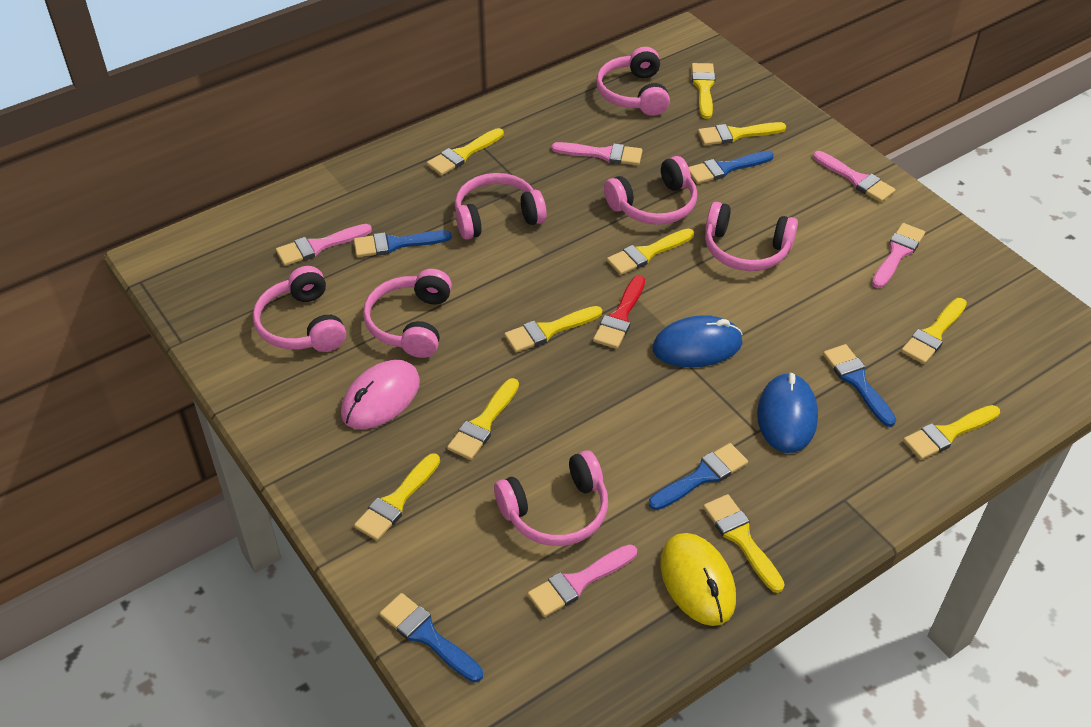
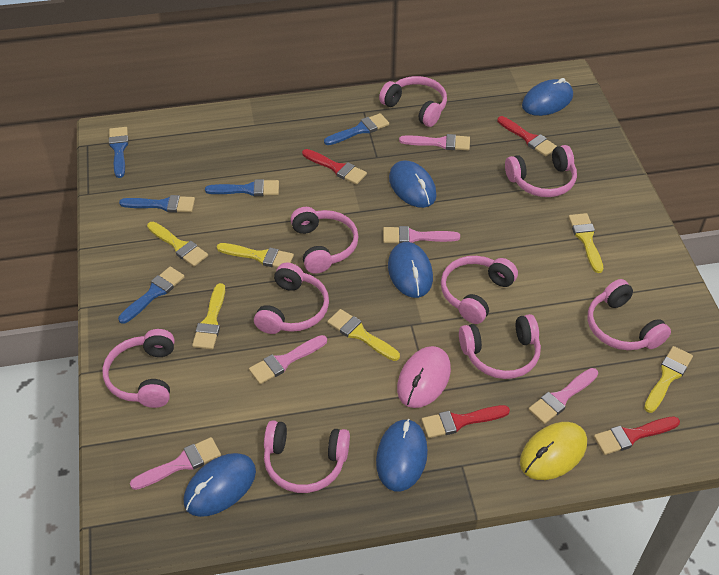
blue mouse: 2 -> 5
pink headphones: 7 -> 9
red brush: 1 -> 4
yellow brush: 10 -> 6

